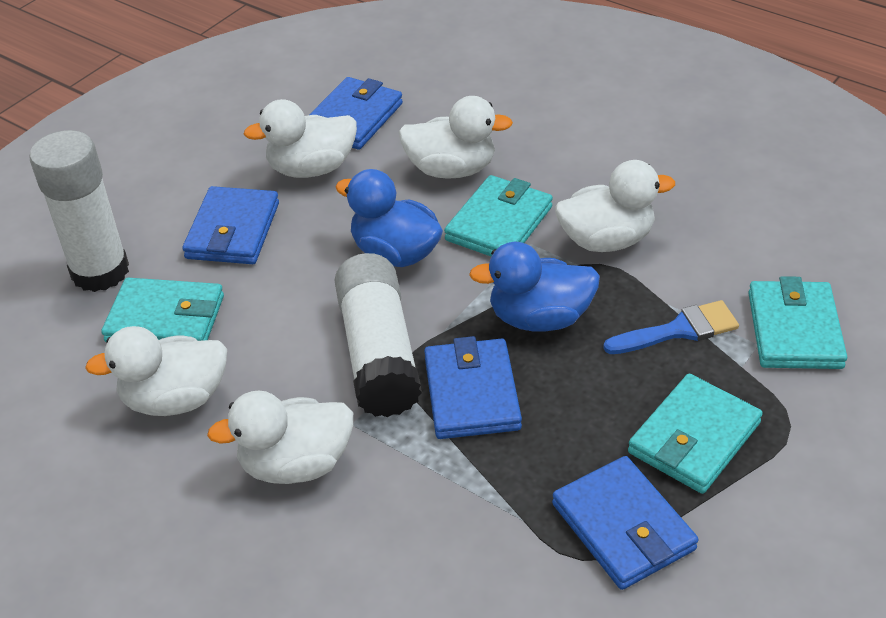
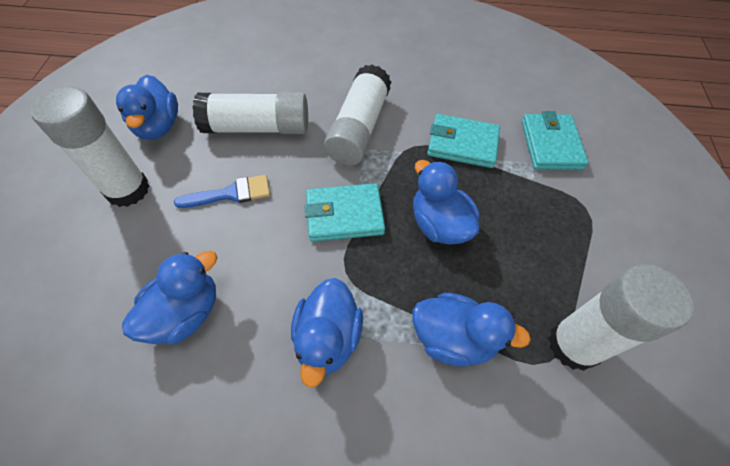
blue duck: 2 -> 5
blue wallet: 4 -> 0
turquoise wallet: 4 -> 3
white duck: 5 -> 0
white glue stick: 2 -> 4

